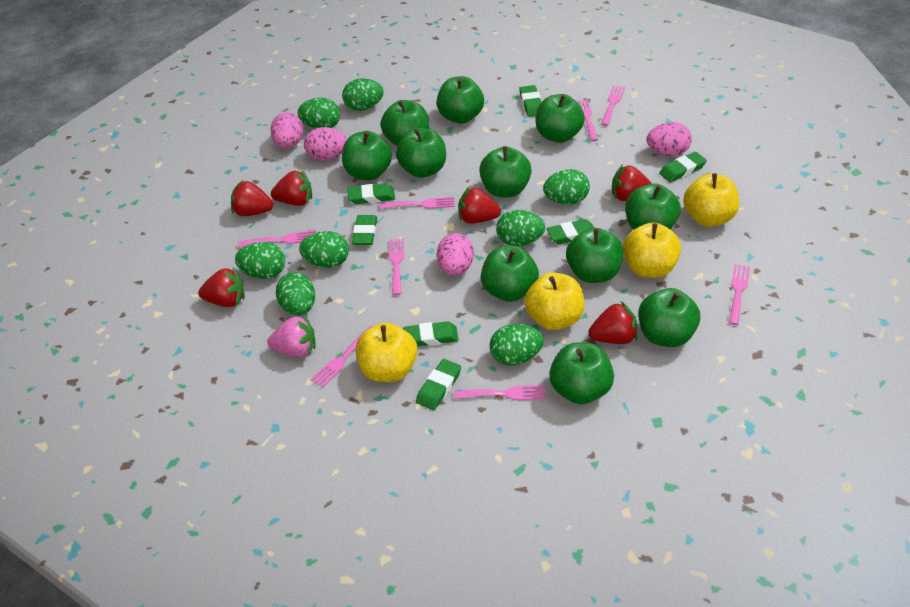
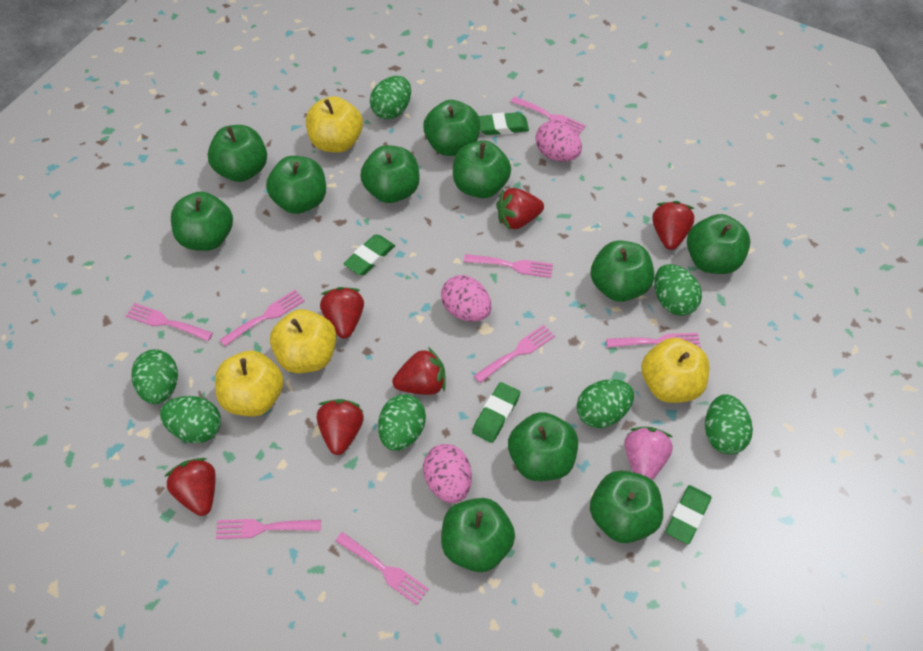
green egg: 8 -> 7
green eraser: 7 -> 4
pink egg: 4 -> 3

